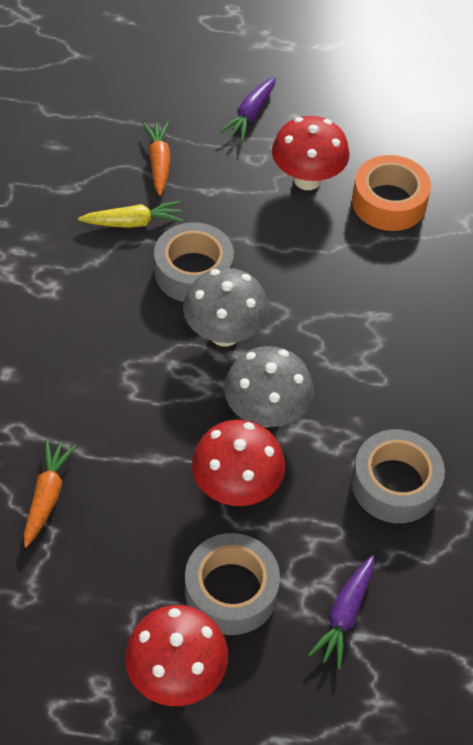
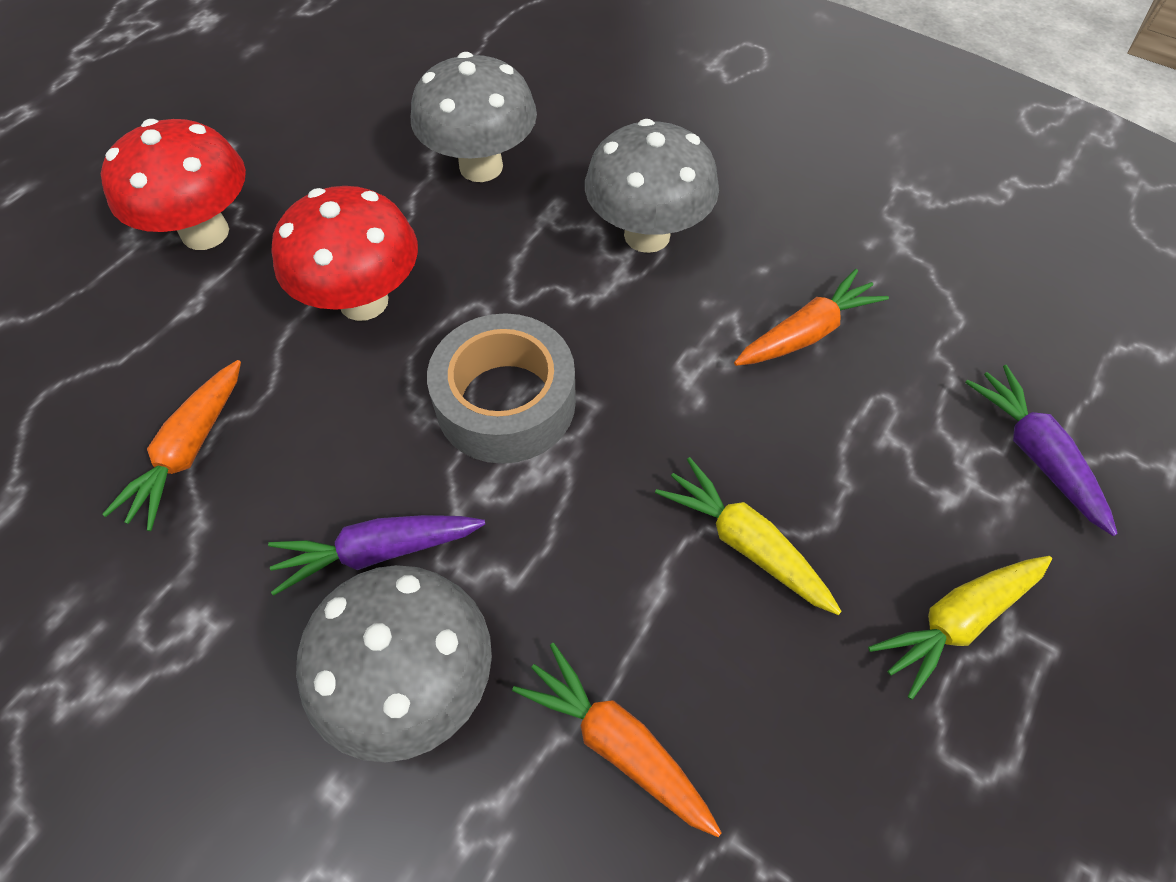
grey mushroom: 2 -> 3
grey tape: 3 -> 1
orange carrot: 2 -> 3
orange tape: 1 -> 0
red mushroom: 3 -> 2
yellow carrot: 1 -> 2

